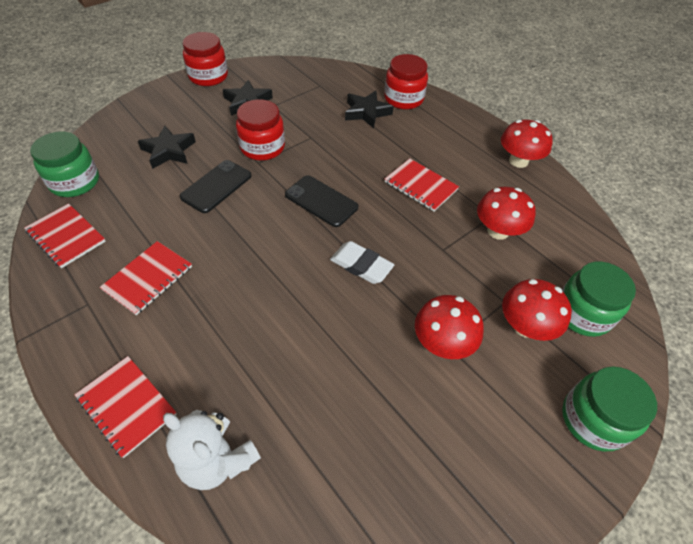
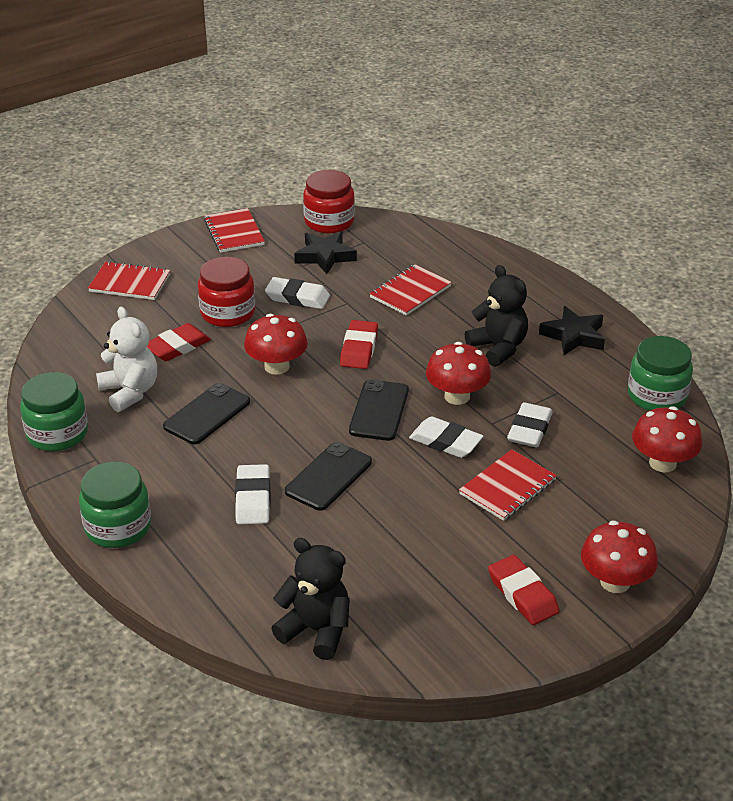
black phone: 2 -> 3
black star: 3 -> 2
black teddy bear: 0 -> 2
red eraser: 0 -> 3
red jar: 3 -> 2
white eraser: 1 -> 4

